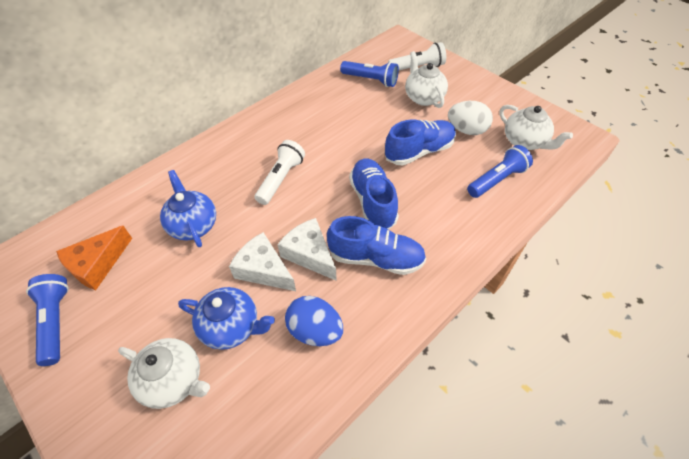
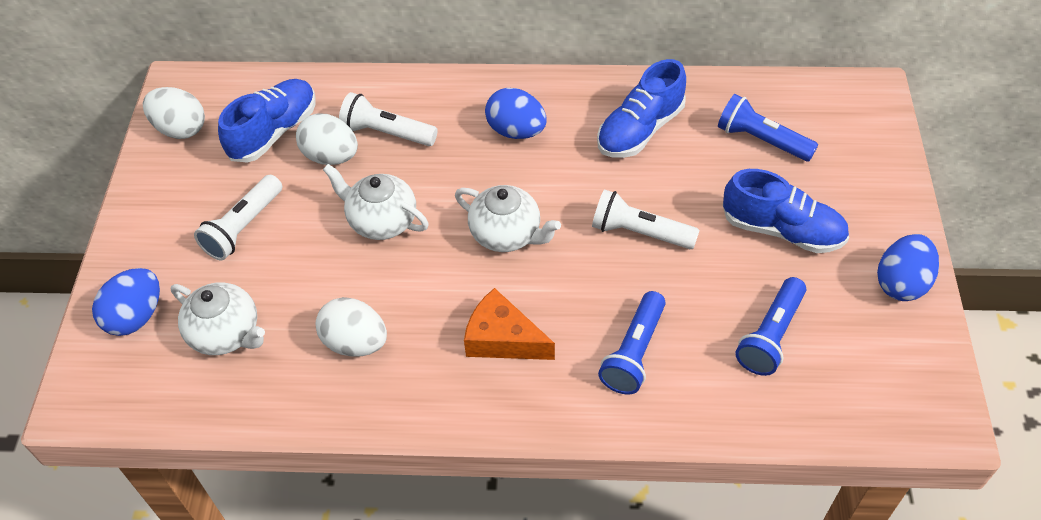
blue egg: 1 -> 3
blue teapot: 2 -> 0
white cheese: 2 -> 0
white egg: 1 -> 3
white flashlight: 2 -> 3

